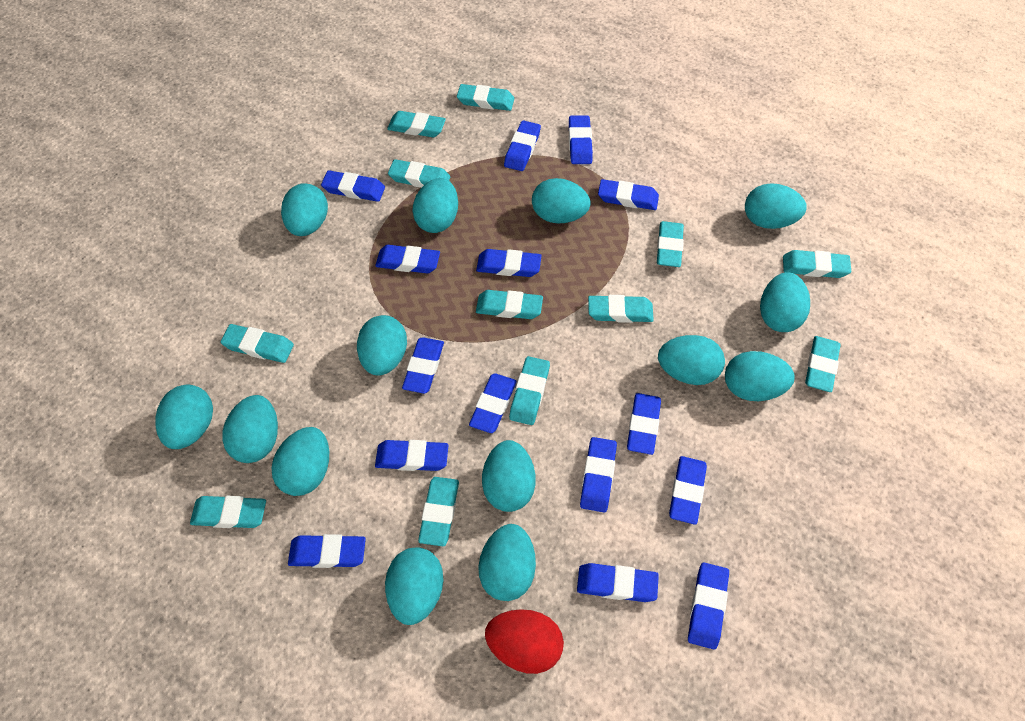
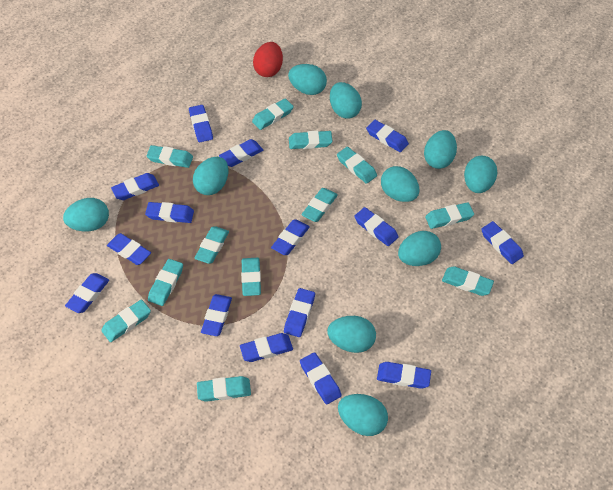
turquoise egg: 14 -> 10

